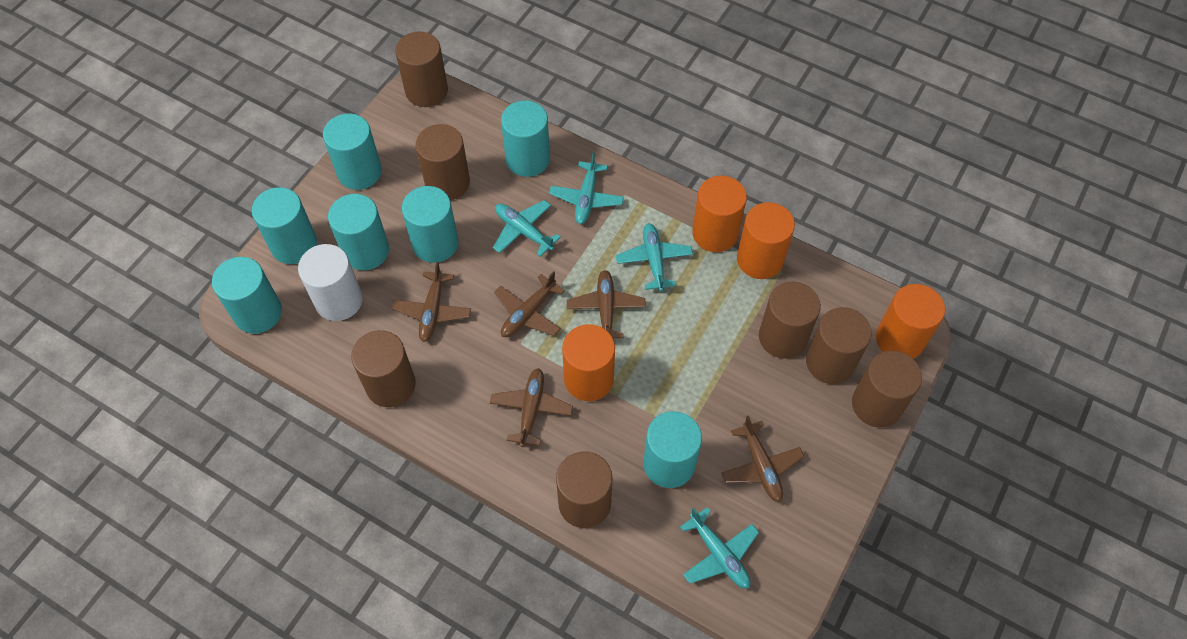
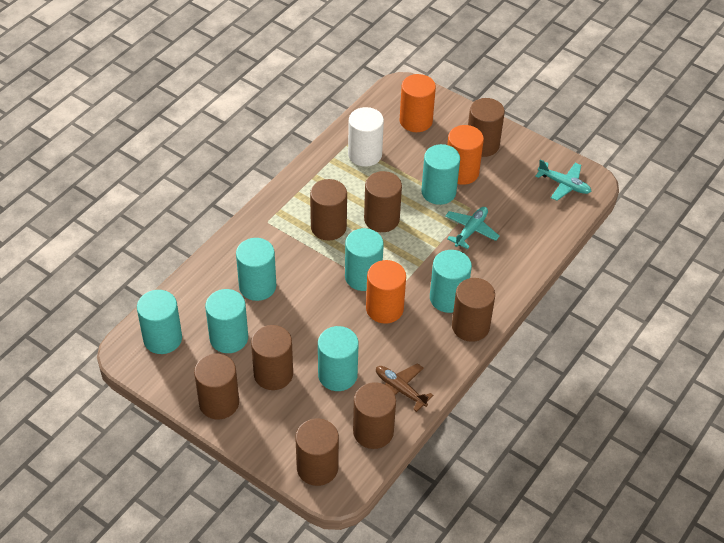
brown cylinder: 7 -> 8
brown plane: 5 -> 1
orange cylinder: 4 -> 3
turquoise plane: 4 -> 2

